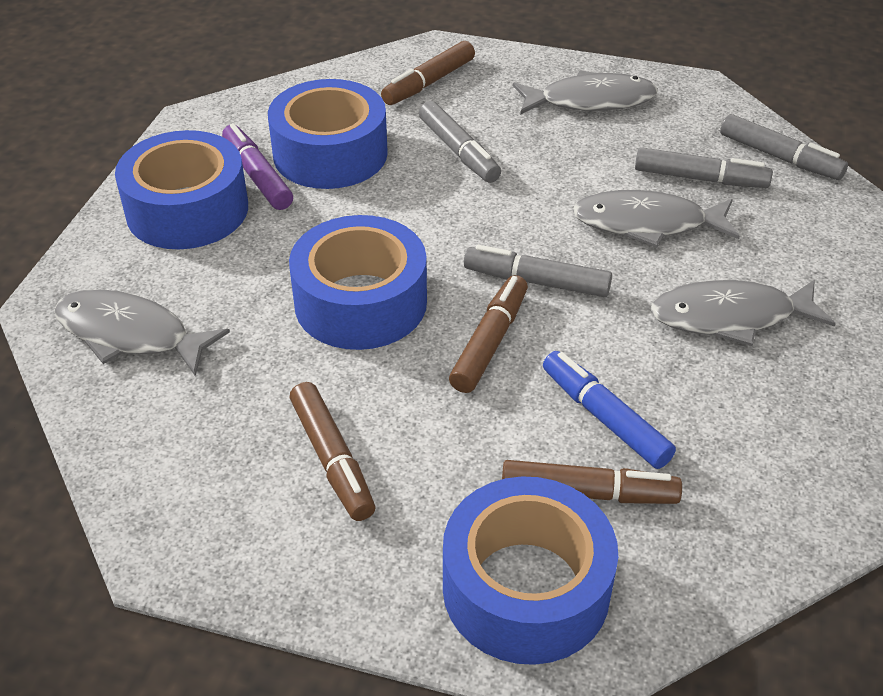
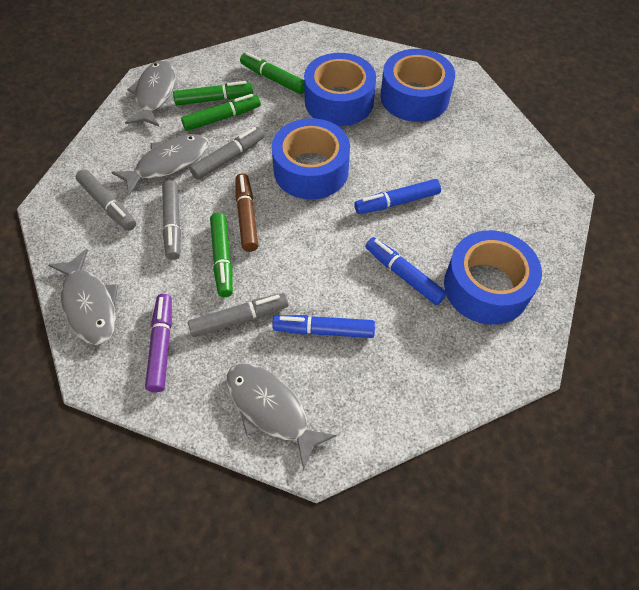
blue marker: 1 -> 3
brown marker: 4 -> 1
green marker: 0 -> 4

